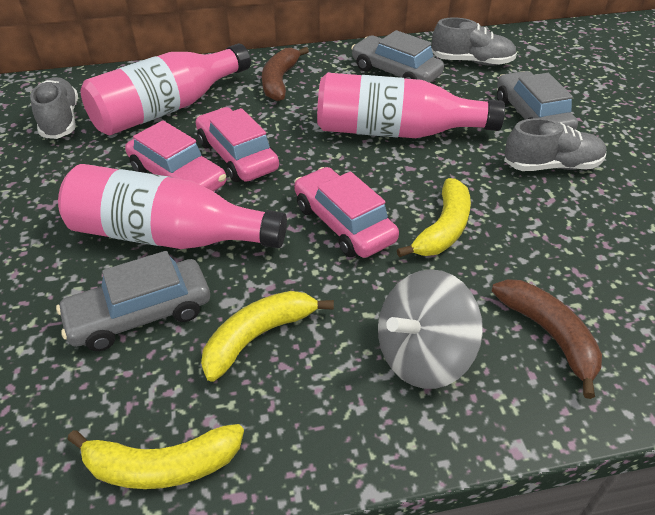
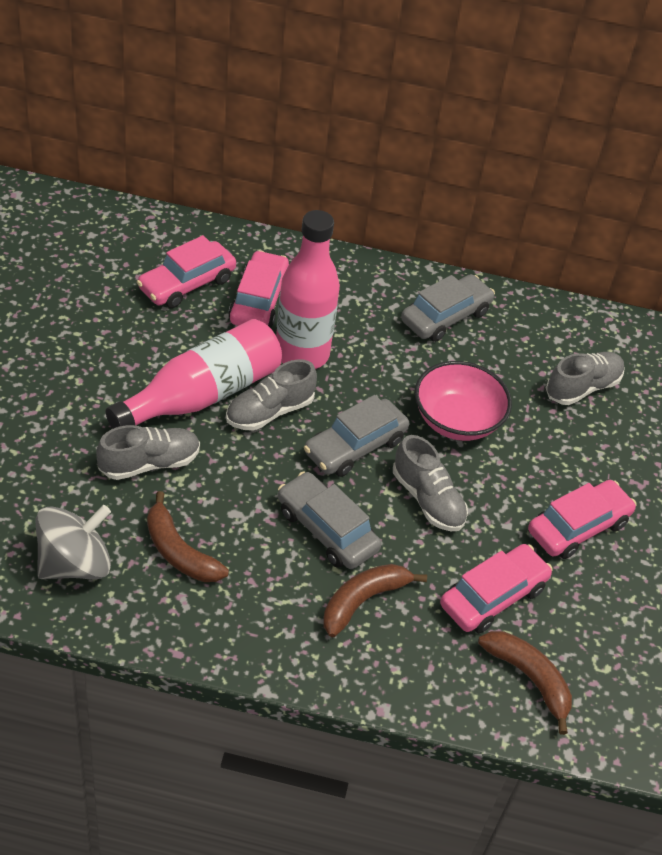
brown banana: 2 -> 3
grey shoe: 3 -> 4
pink bottle: 3 -> 2
pink bowl: 0 -> 1
pink car: 3 -> 4
yellow banana: 3 -> 0

